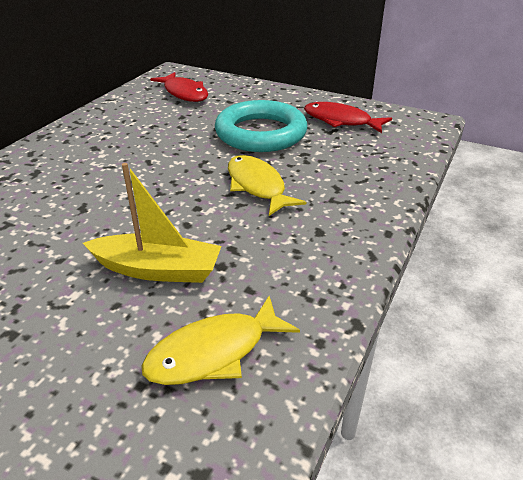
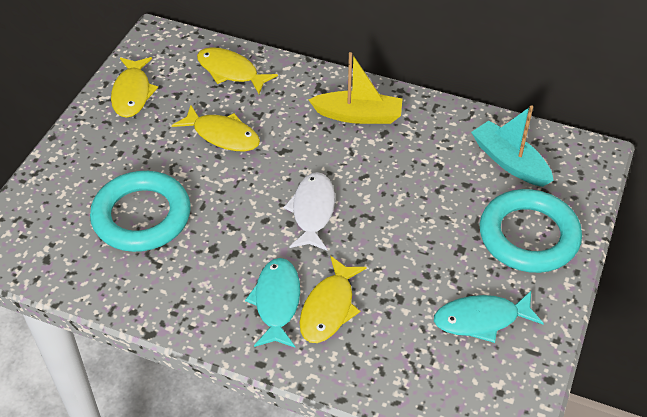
red fish: 2 -> 0
turquoise boat: 0 -> 1
turquoise fish: 0 -> 2
turquoise ring: 1 -> 2
white fish: 0 -> 1
yellow fish: 2 -> 4

